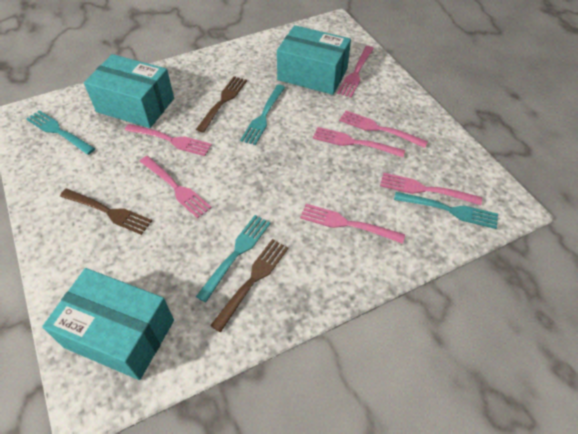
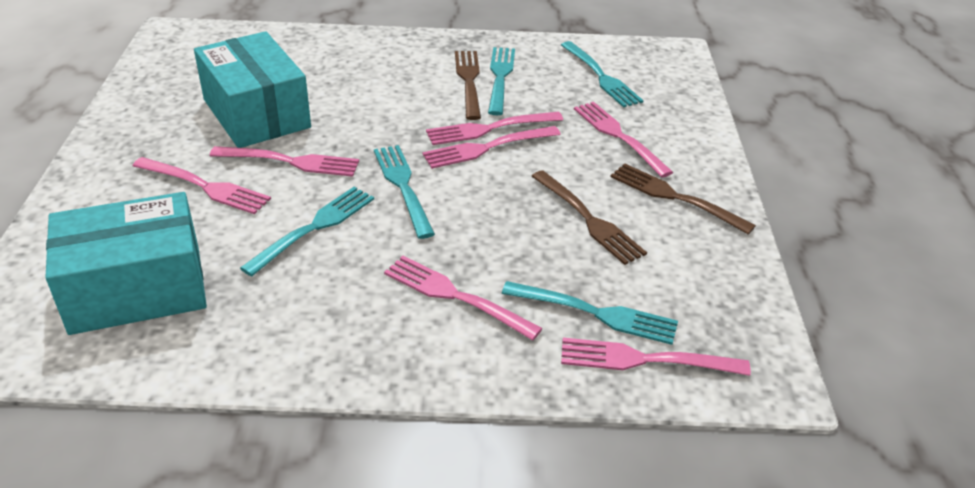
turquoise box: 3 -> 2
turquoise fork: 4 -> 5

